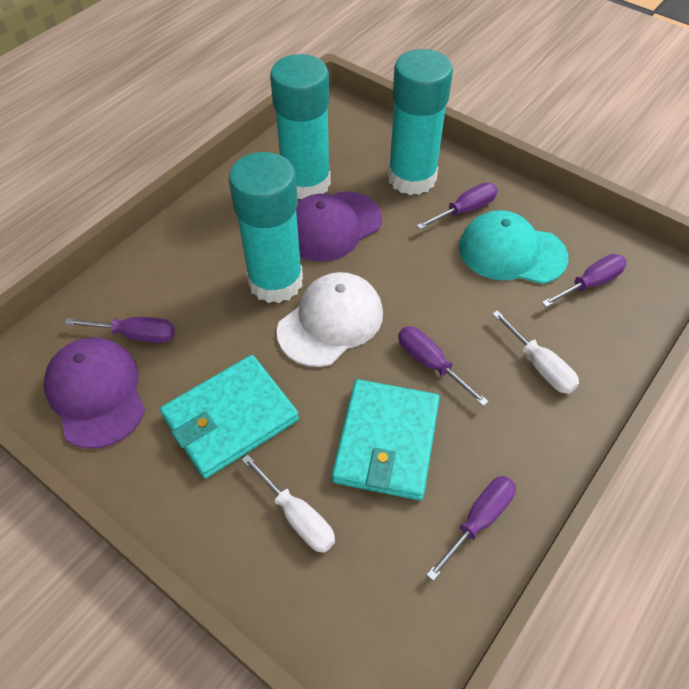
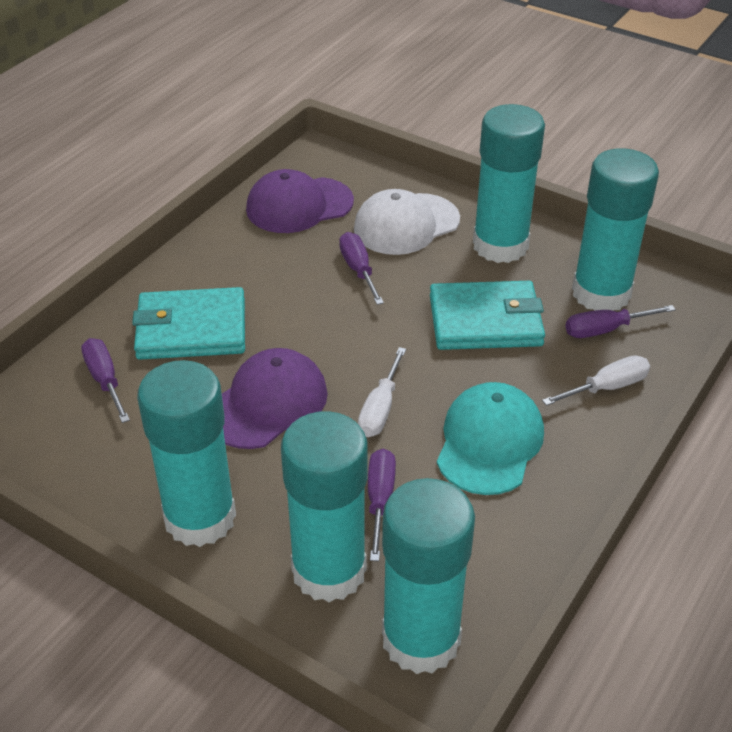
purple screwdriver: 5 -> 4
turquoise glue stick: 3 -> 5

